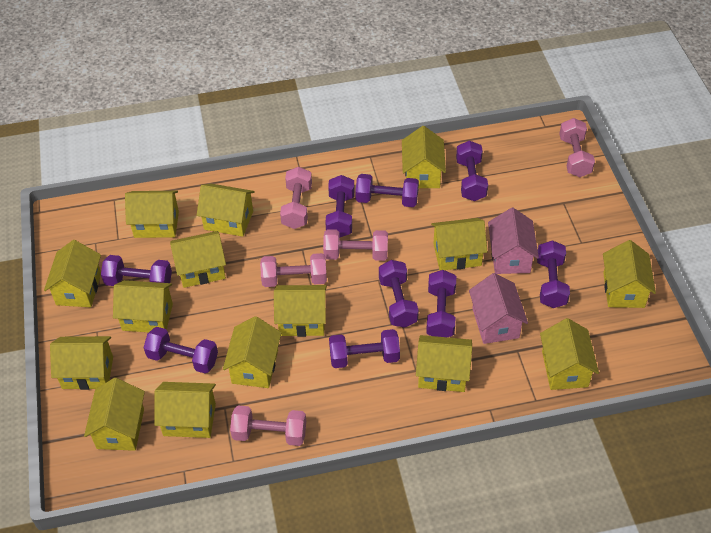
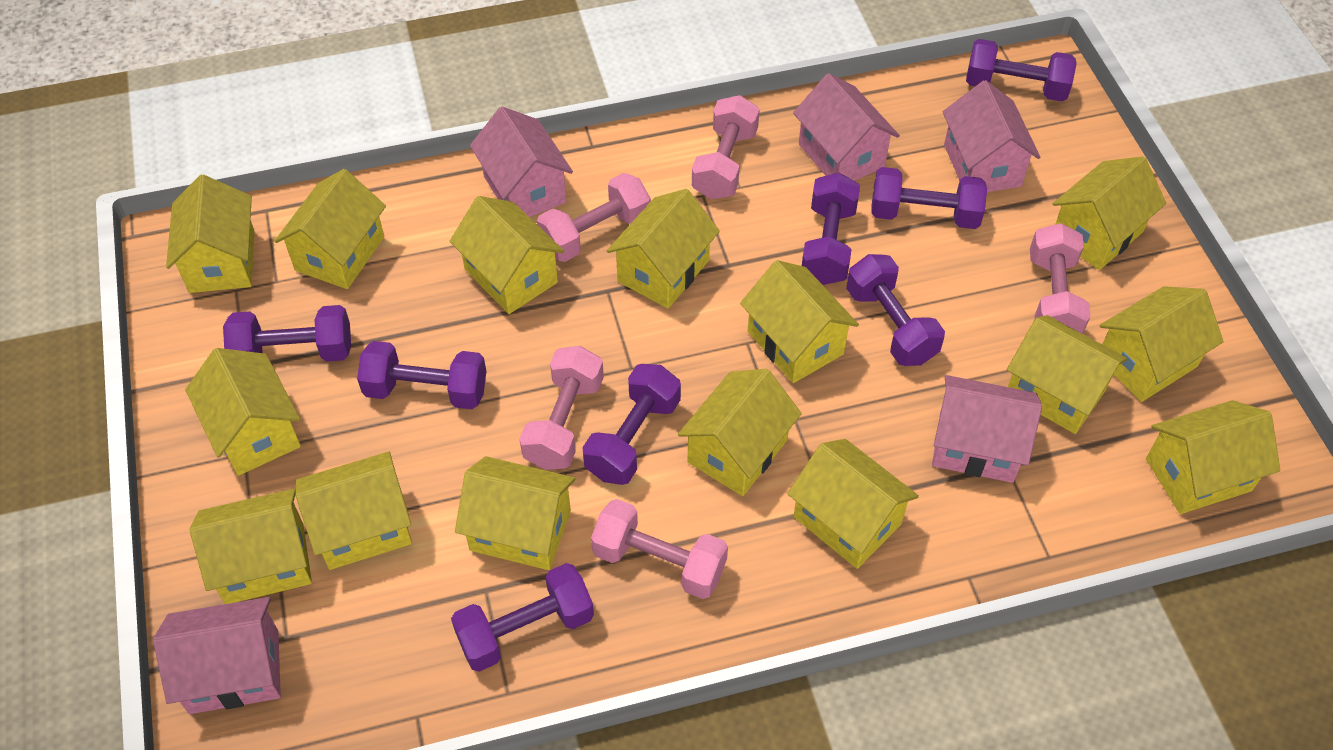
pink house: 2 -> 5
purple dumbbell: 9 -> 8

